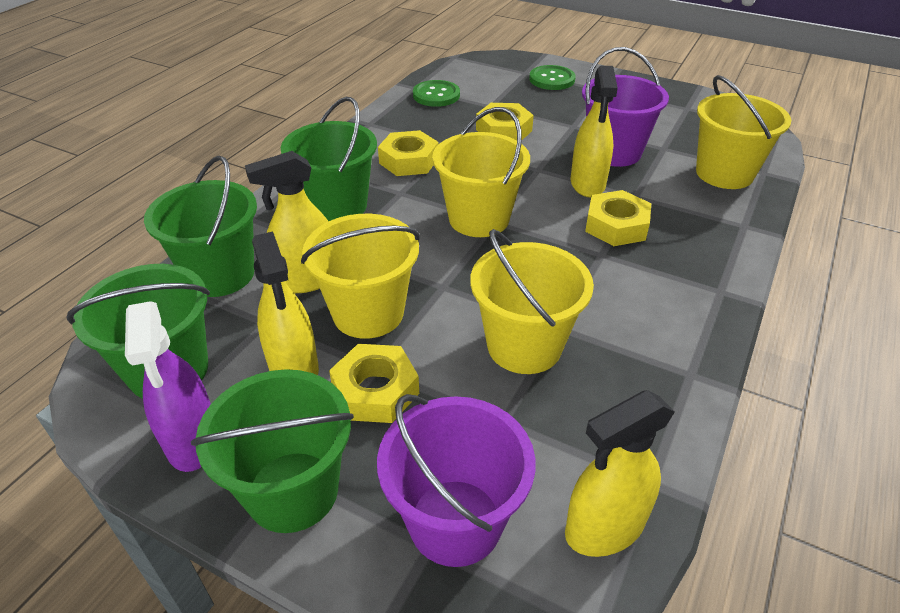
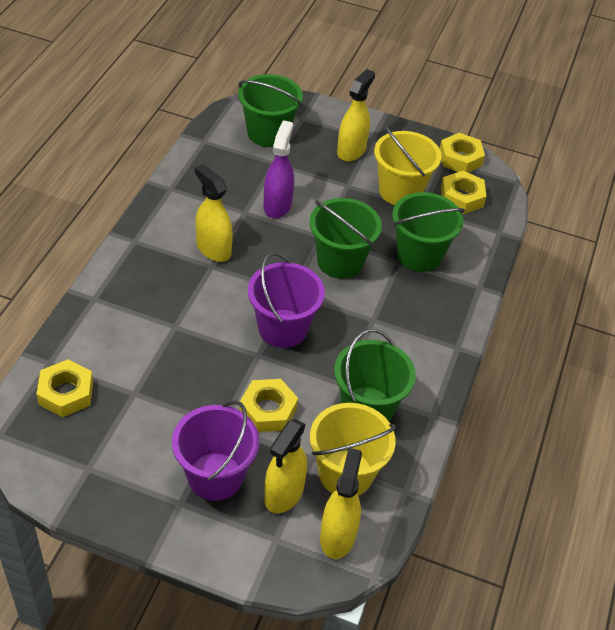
green button: 2 -> 0
yellow bucket: 4 -> 2

